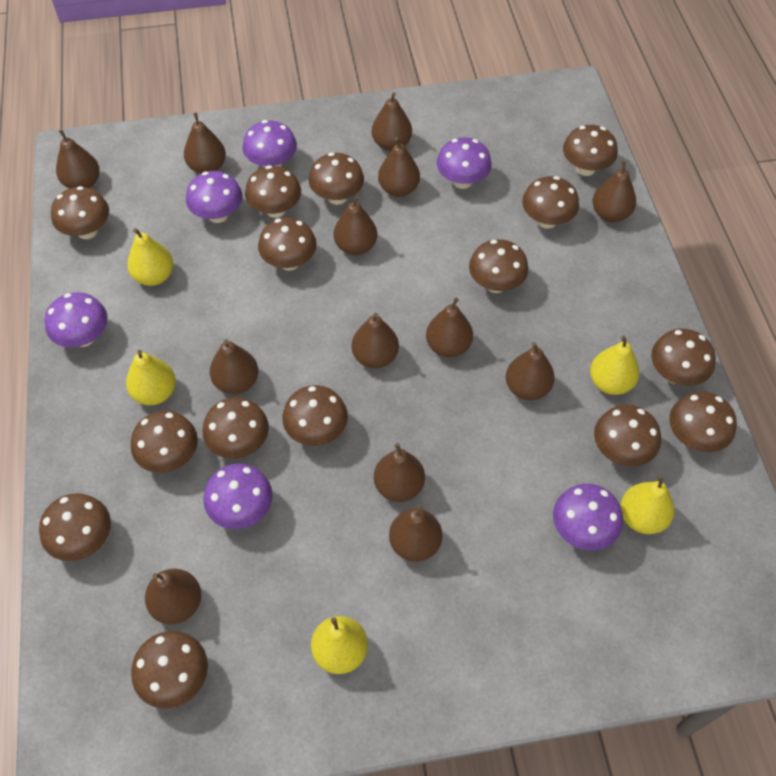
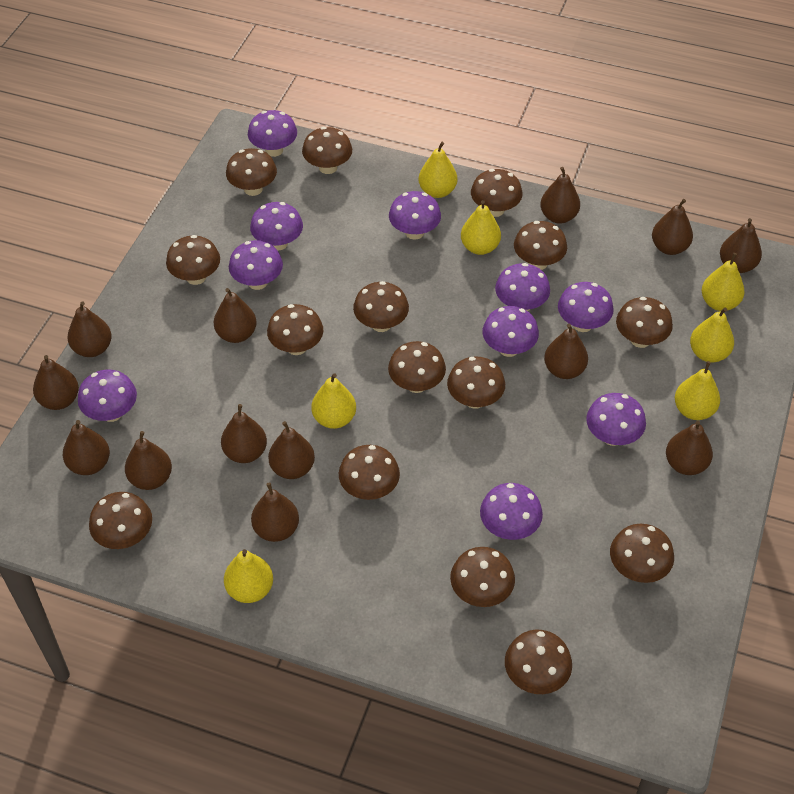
purple mushroom: 6 -> 10
yellow pear: 5 -> 7

